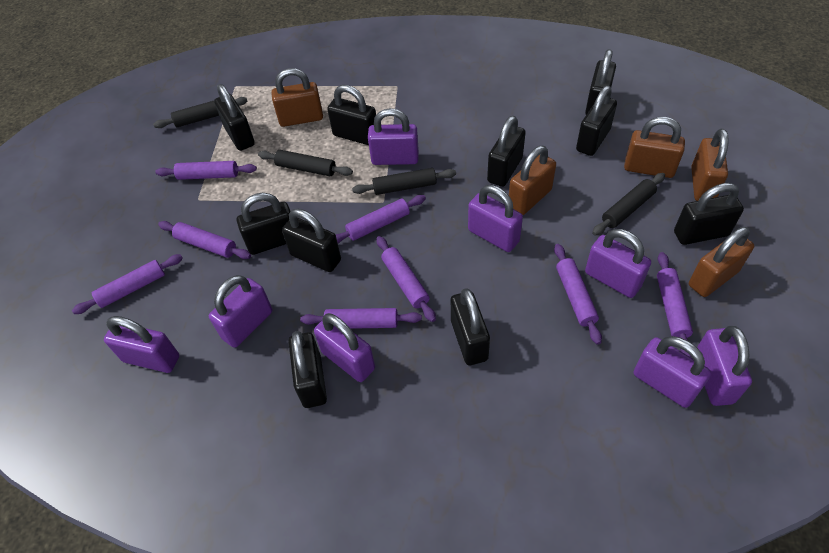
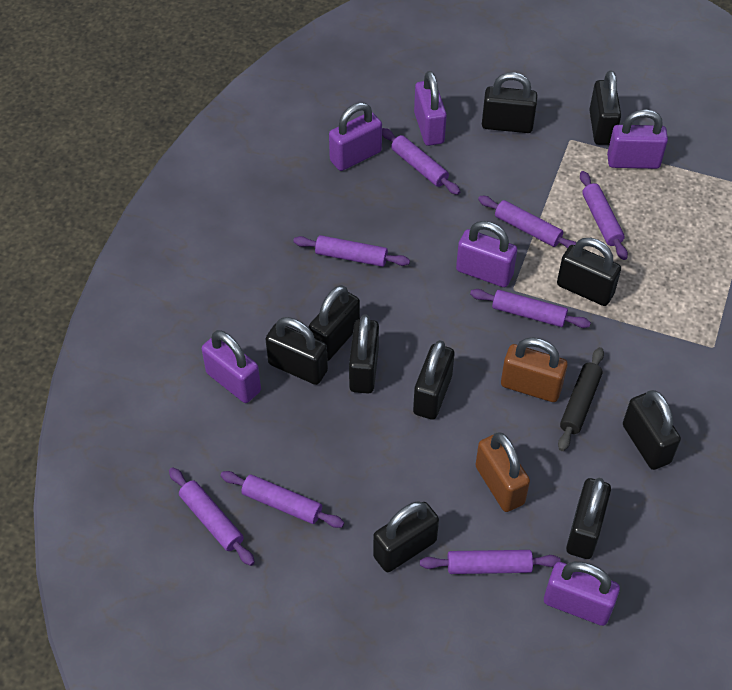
black rolling pin: 4 -> 1
brown padlock: 5 -> 2
purple padlock: 8 -> 6

